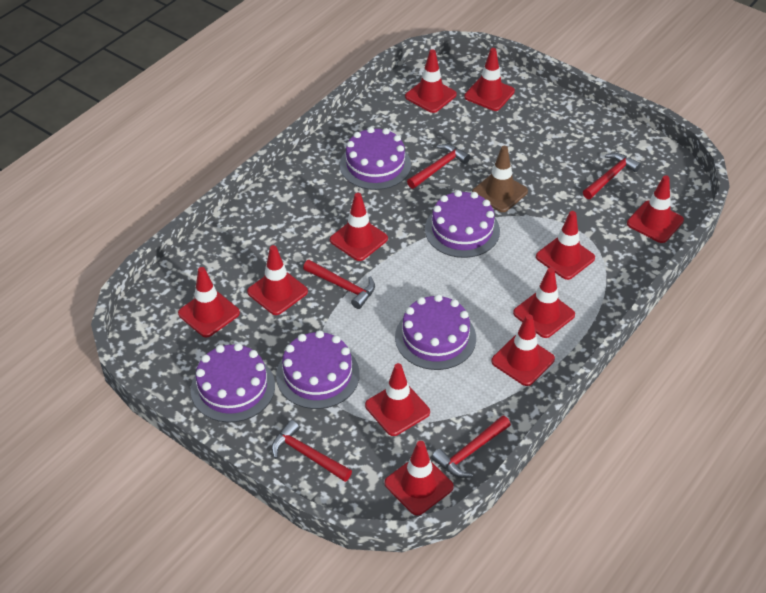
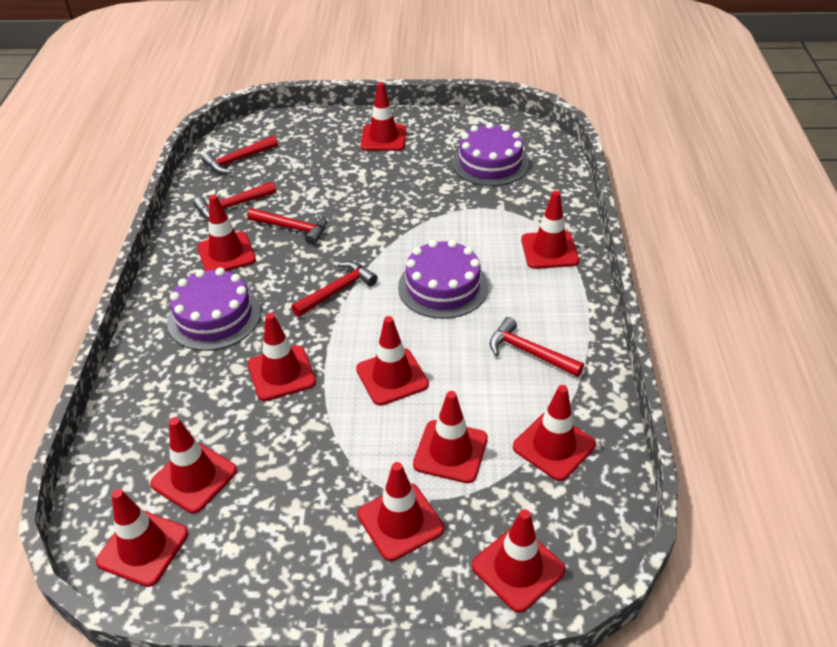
brown traffic cone: 1 -> 0
purple cake: 5 -> 3

